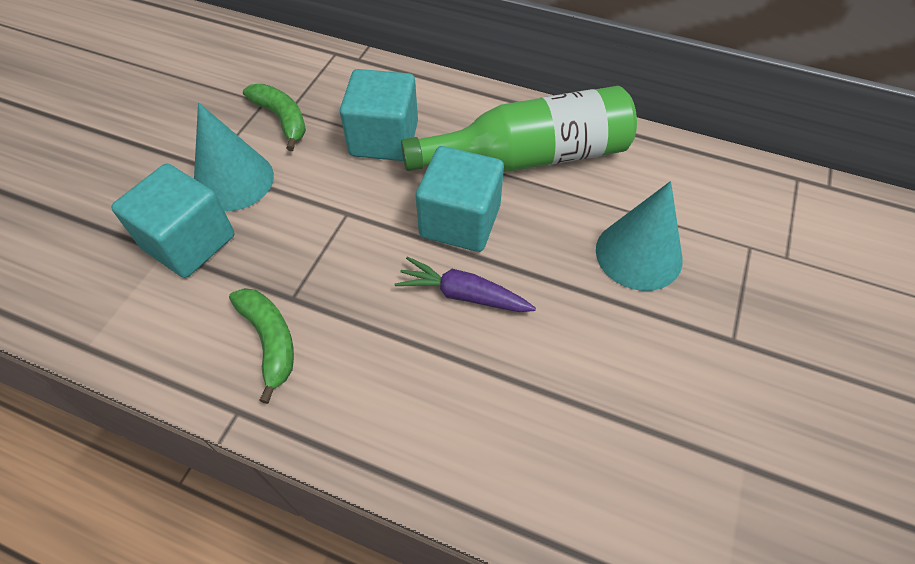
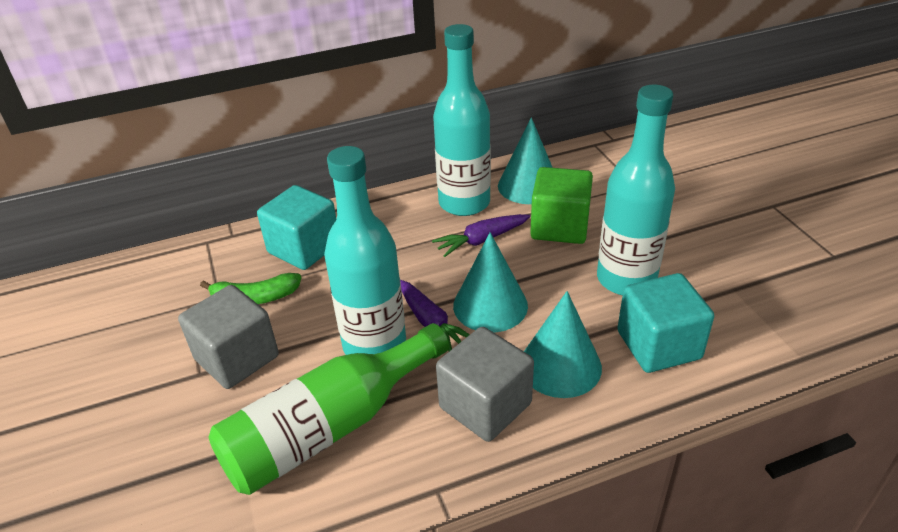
green banana: 2 -> 1
green cube: 0 -> 1
grey cube: 0 -> 2
purple carrot: 1 -> 2
turquoise bottle: 0 -> 3
turquoise cone: 2 -> 3
turquoise cube: 3 -> 2

